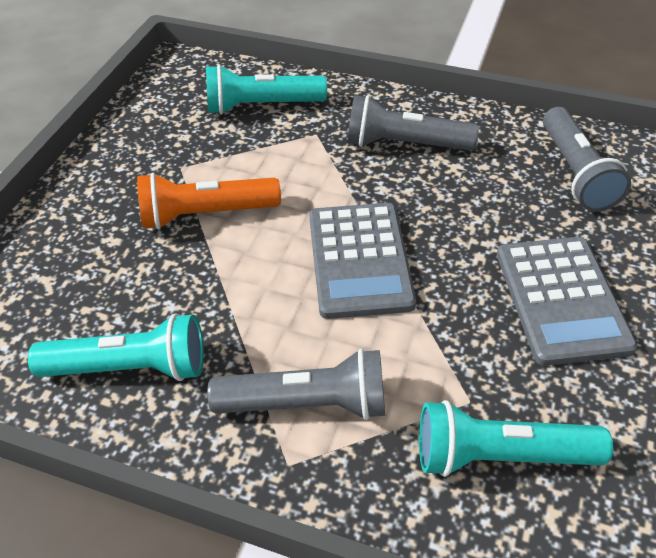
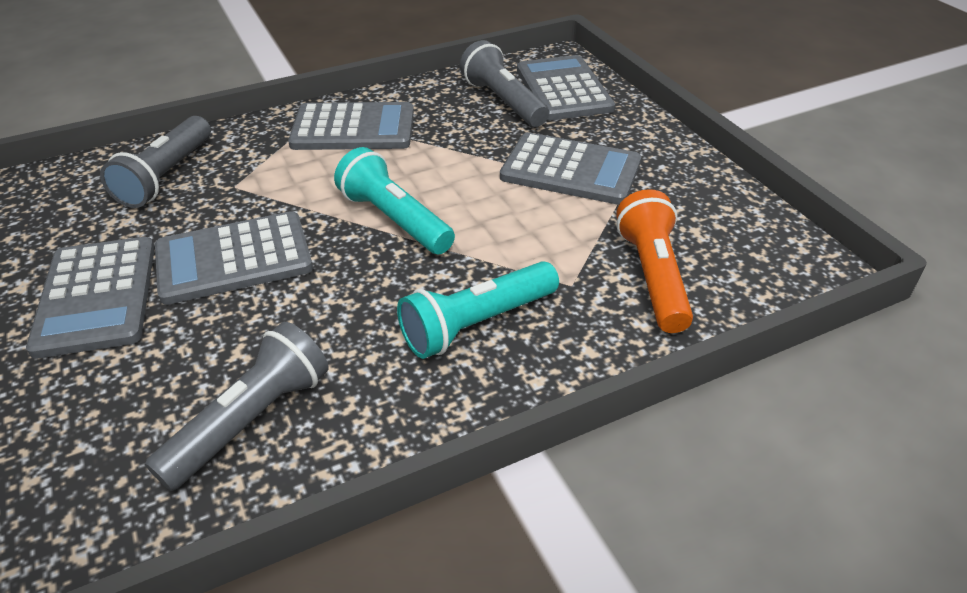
grey calculator: 2 -> 5
turquoise flashlight: 3 -> 2

